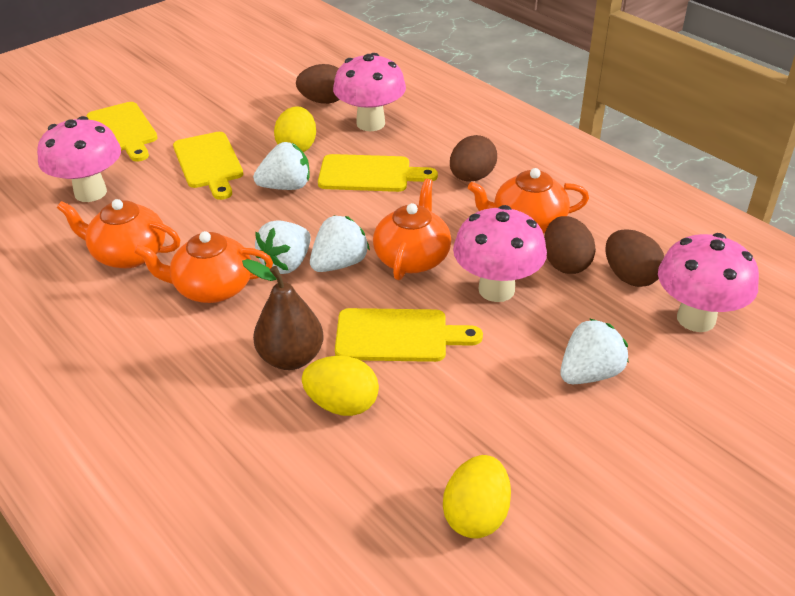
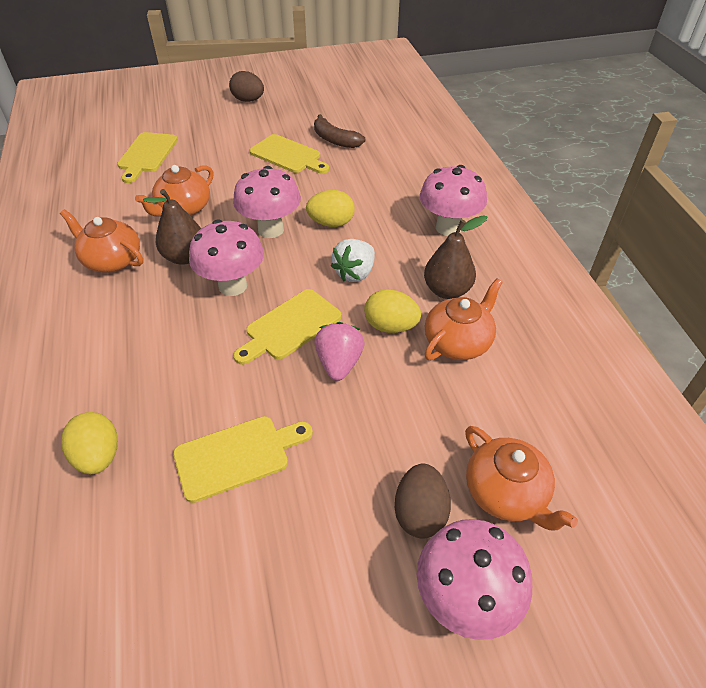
brown banana: 0 -> 1
brown egg: 4 -> 2
brown pear: 1 -> 2
pink strawberry: 0 -> 1
white strawberry: 4 -> 1

